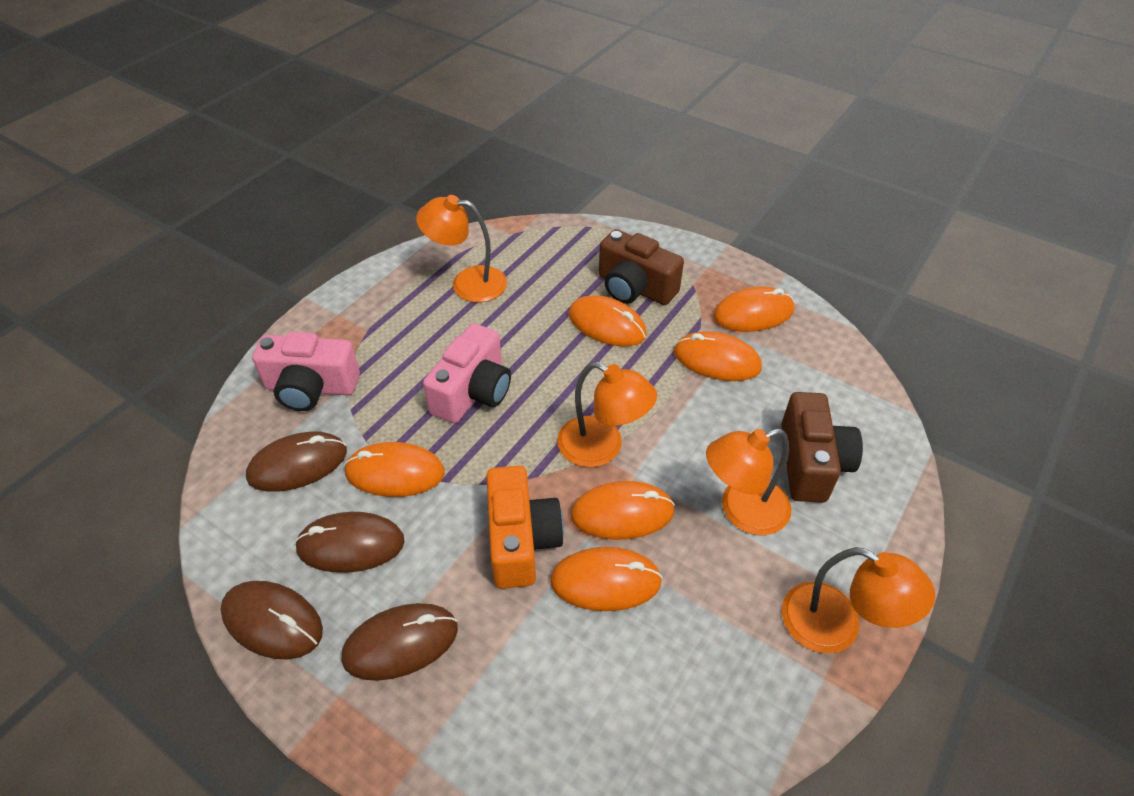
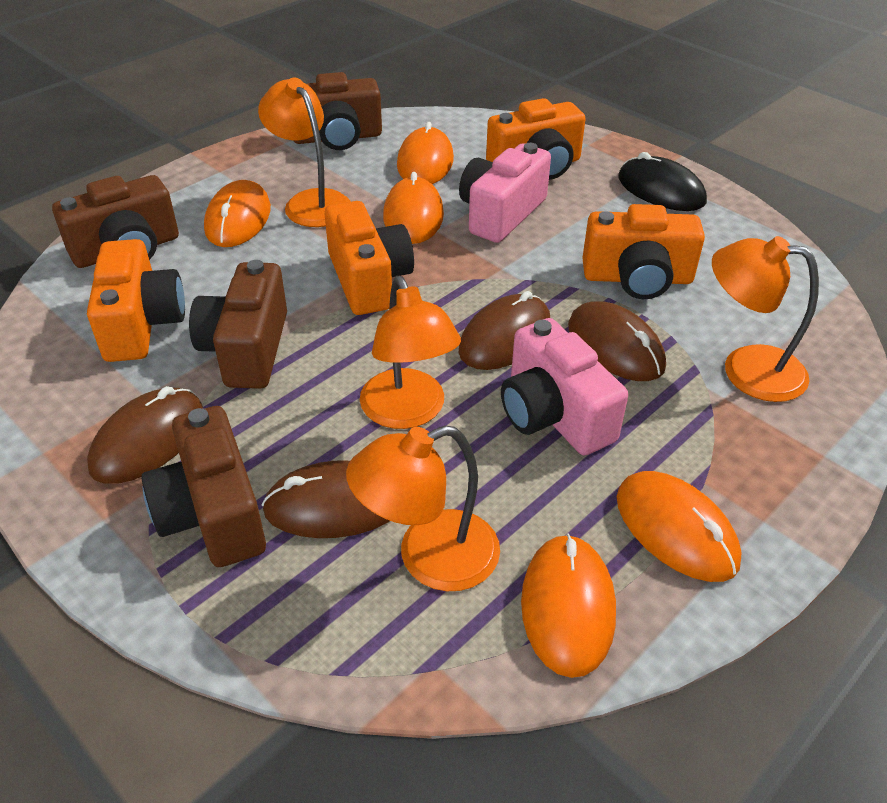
black mouse: 0 -> 1
brown camera: 2 -> 4
orange camera: 1 -> 4
orange mouse: 6 -> 5

